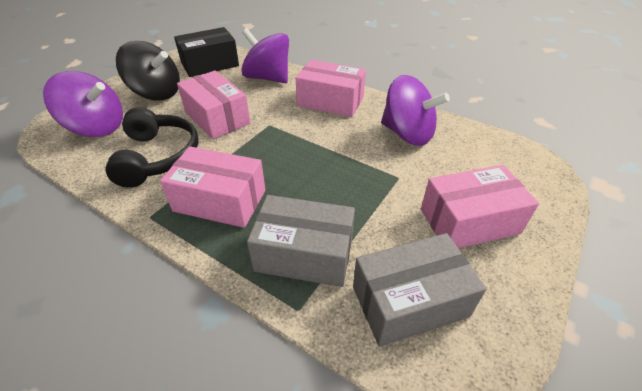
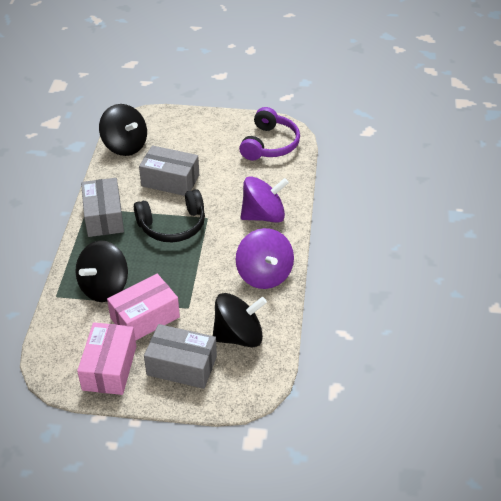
black box: 1 -> 0
black spinning top: 1 -> 3
grey box: 2 -> 3
pink box: 4 -> 2
purple headphones: 0 -> 1
purple spinning top: 3 -> 2

